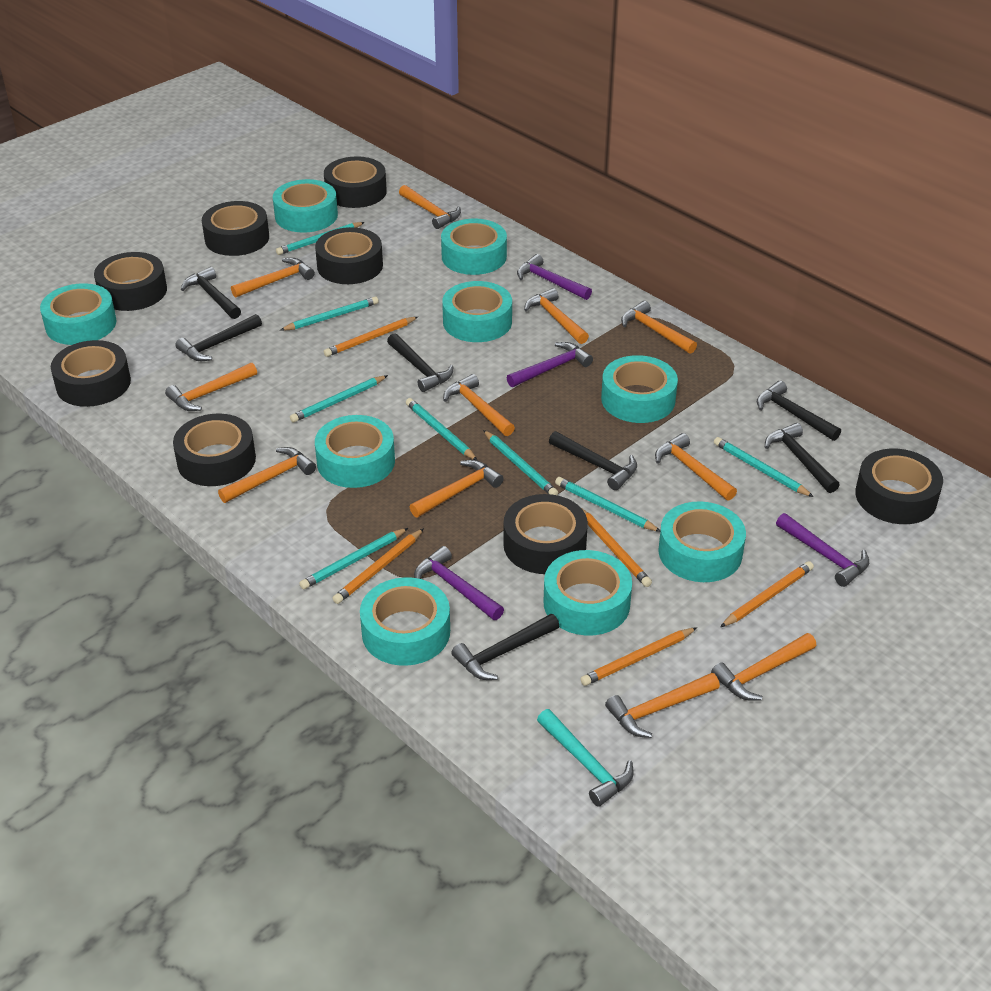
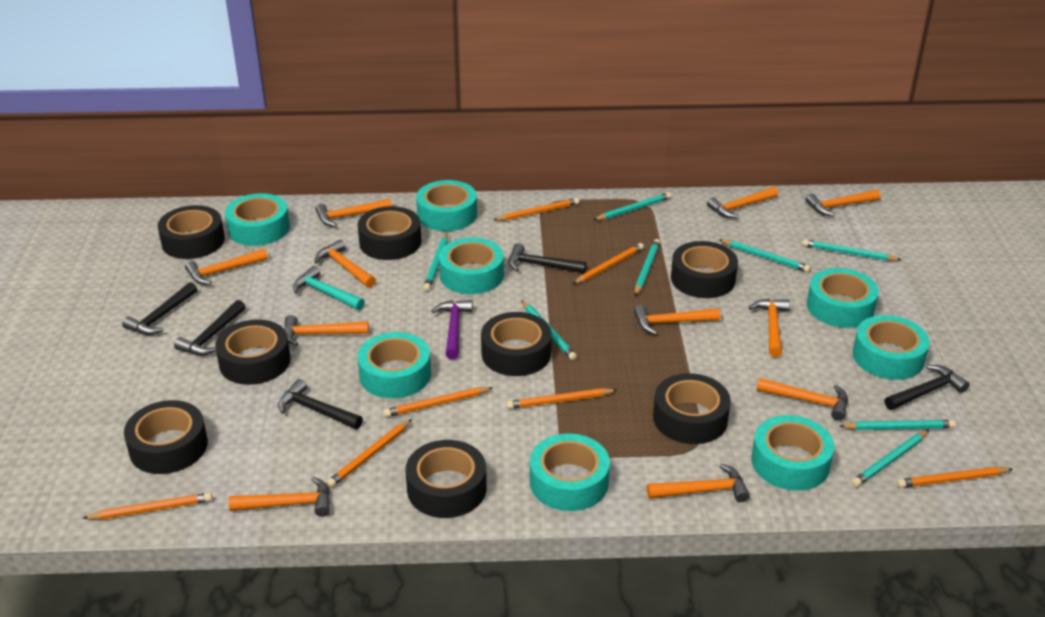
black hammer: 7 -> 5
orange pencil: 5 -> 7
purple hammer: 4 -> 1
turquoise tape: 9 -> 8

